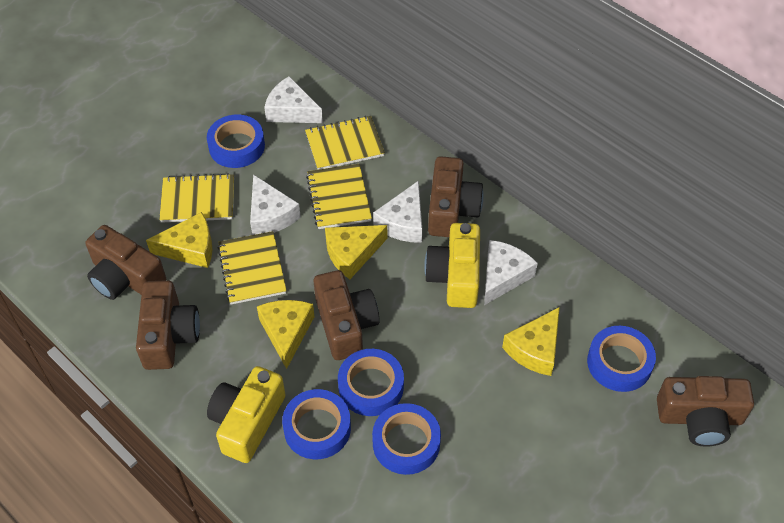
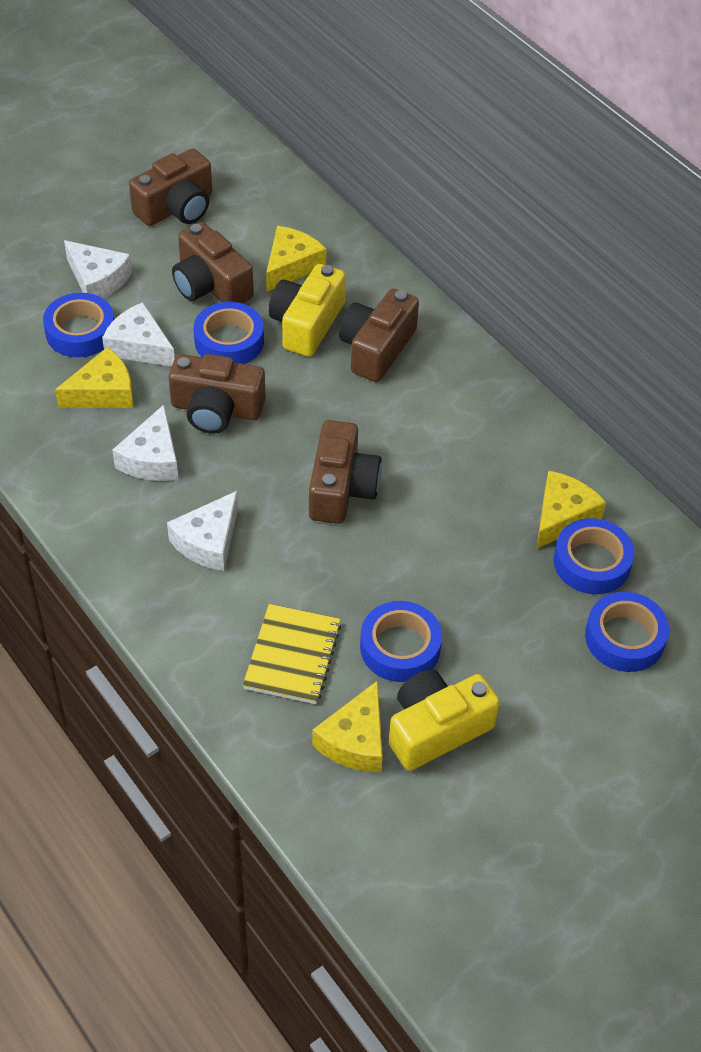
yellow notebook: 4 -> 1

